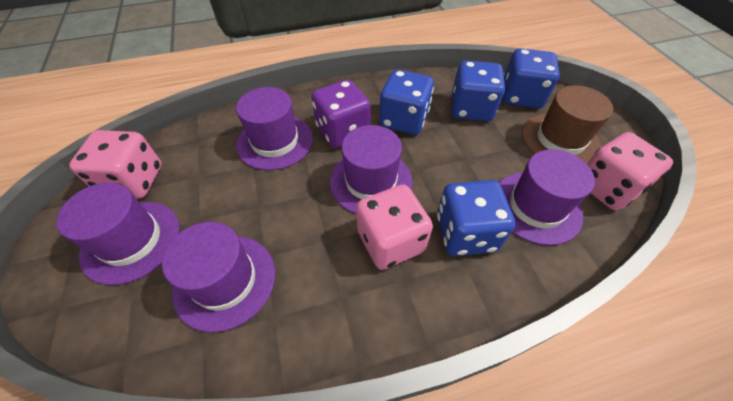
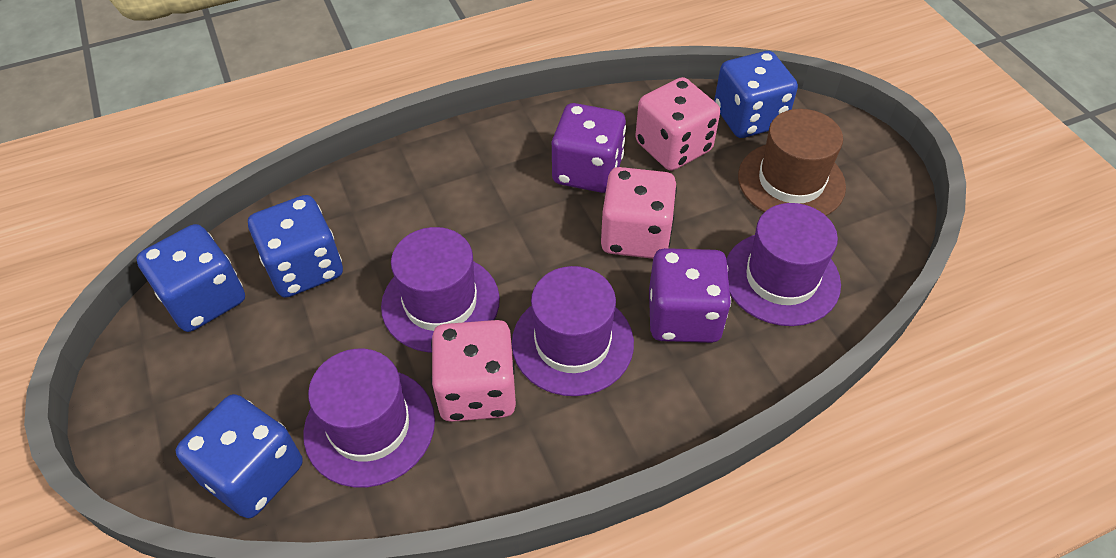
purple dice: 1 -> 2
purple hat: 5 -> 4

